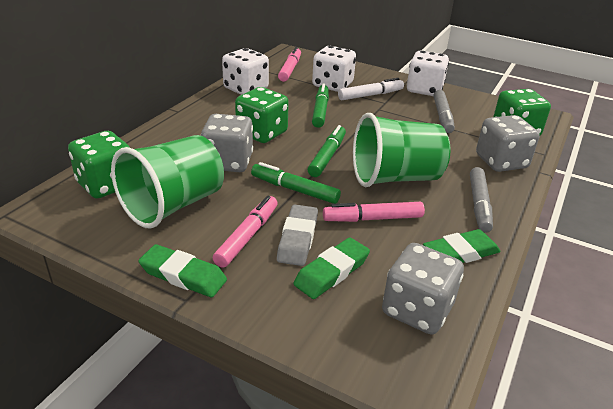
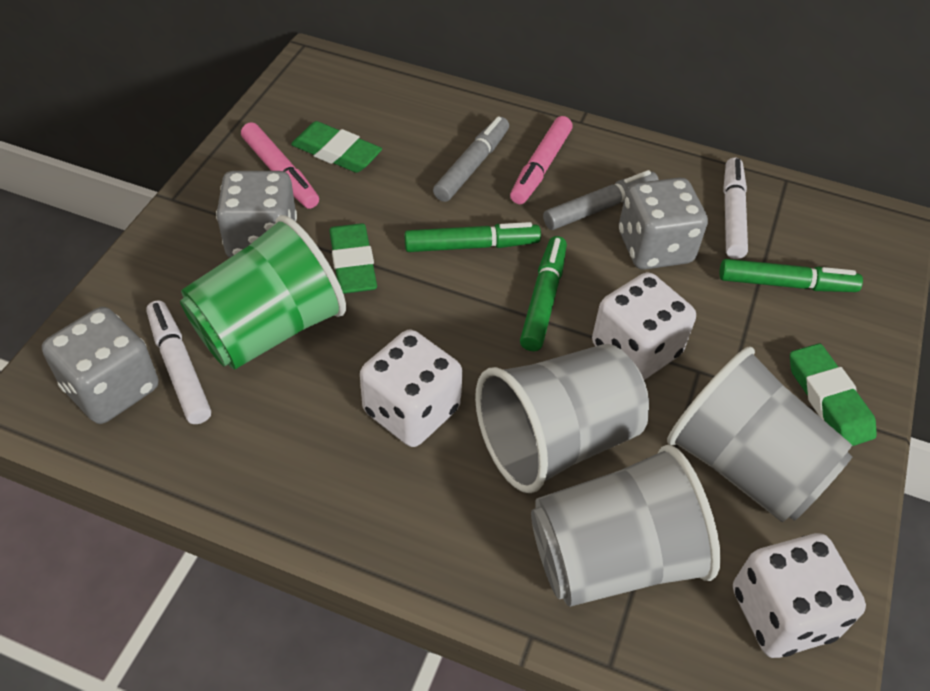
green cup: 2 -> 1
green dice: 3 -> 0
grey cup: 0 -> 3
grey eraser: 1 -> 0
pink marker: 3 -> 2
white marker: 1 -> 2

